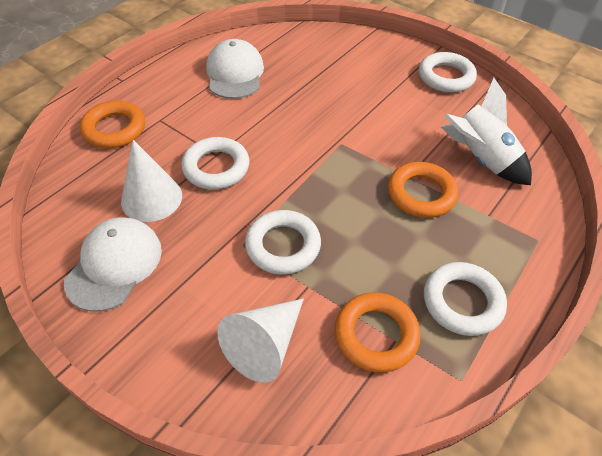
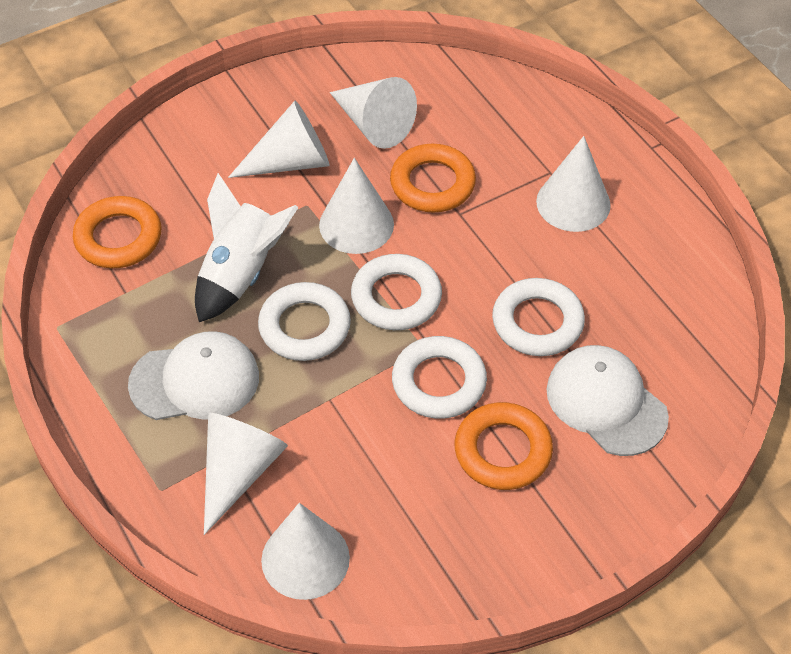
white cone: 2 -> 6

